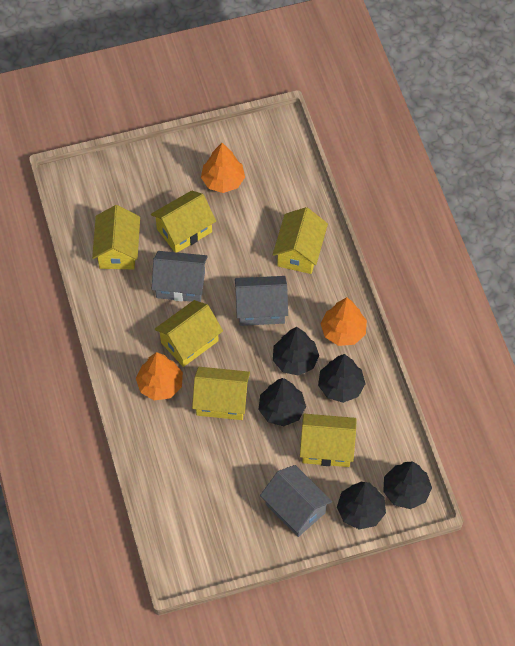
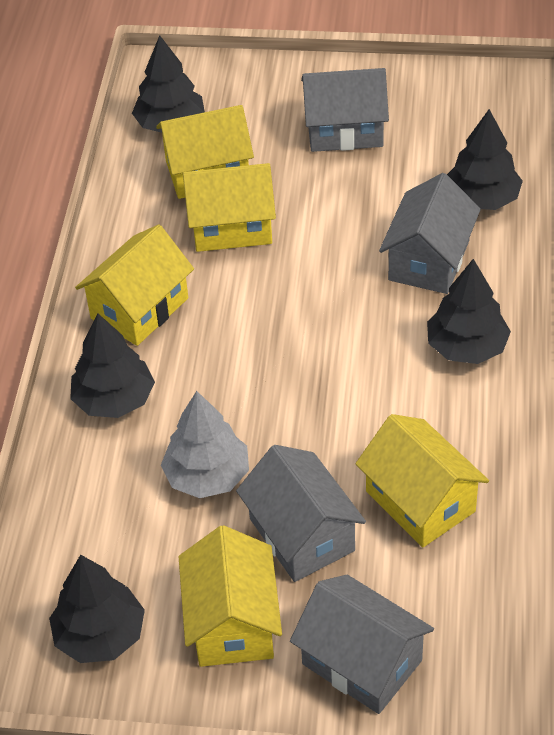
grey house: 3 -> 4
grey tree: 0 -> 1
orange tree: 3 -> 0
yellow house: 6 -> 5

